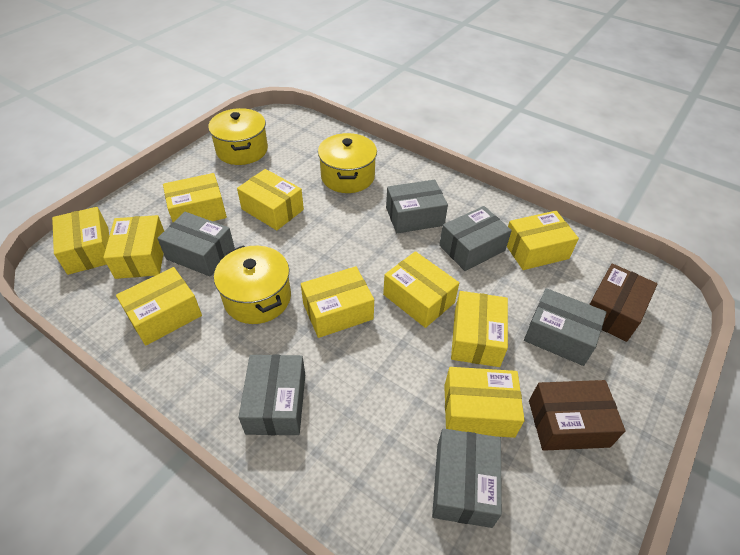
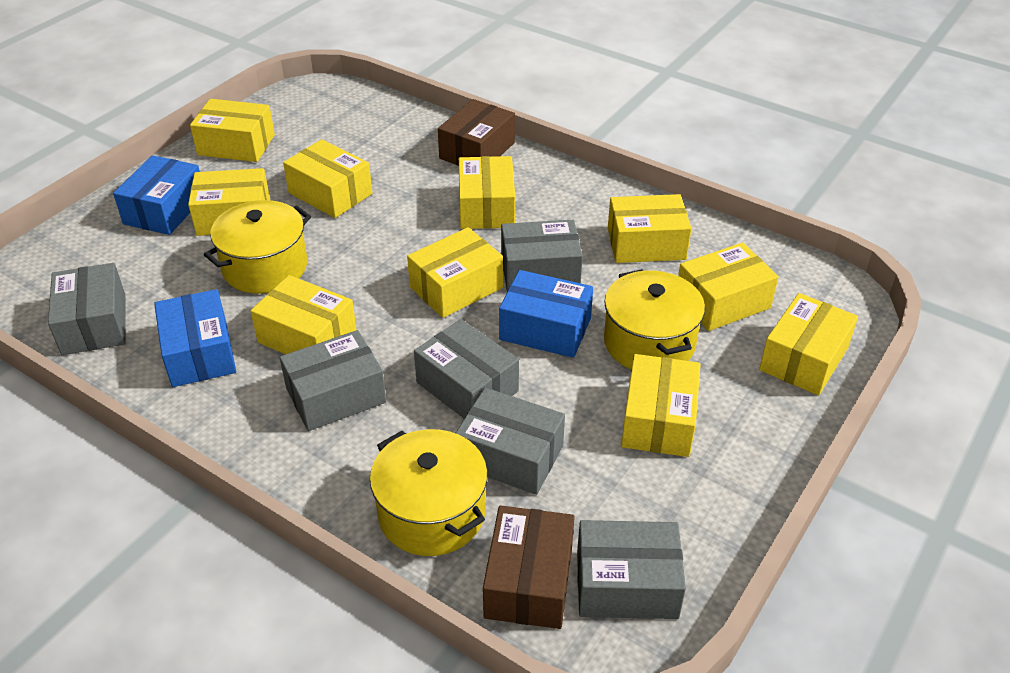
blue box: 0 -> 3

